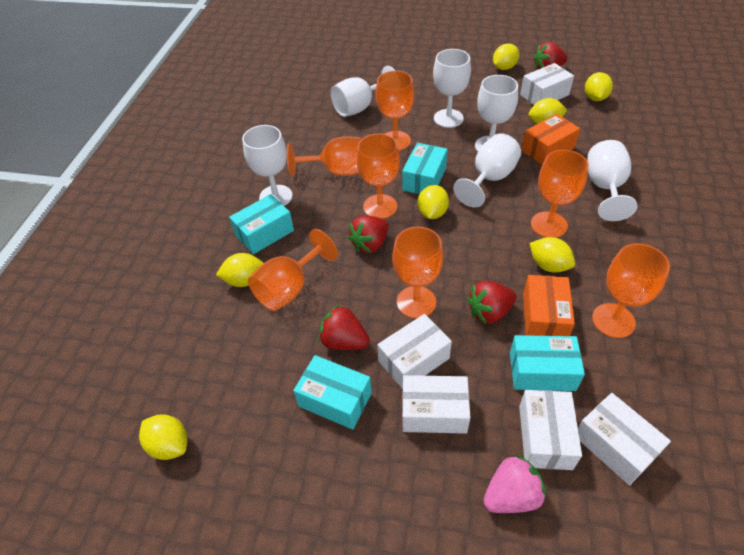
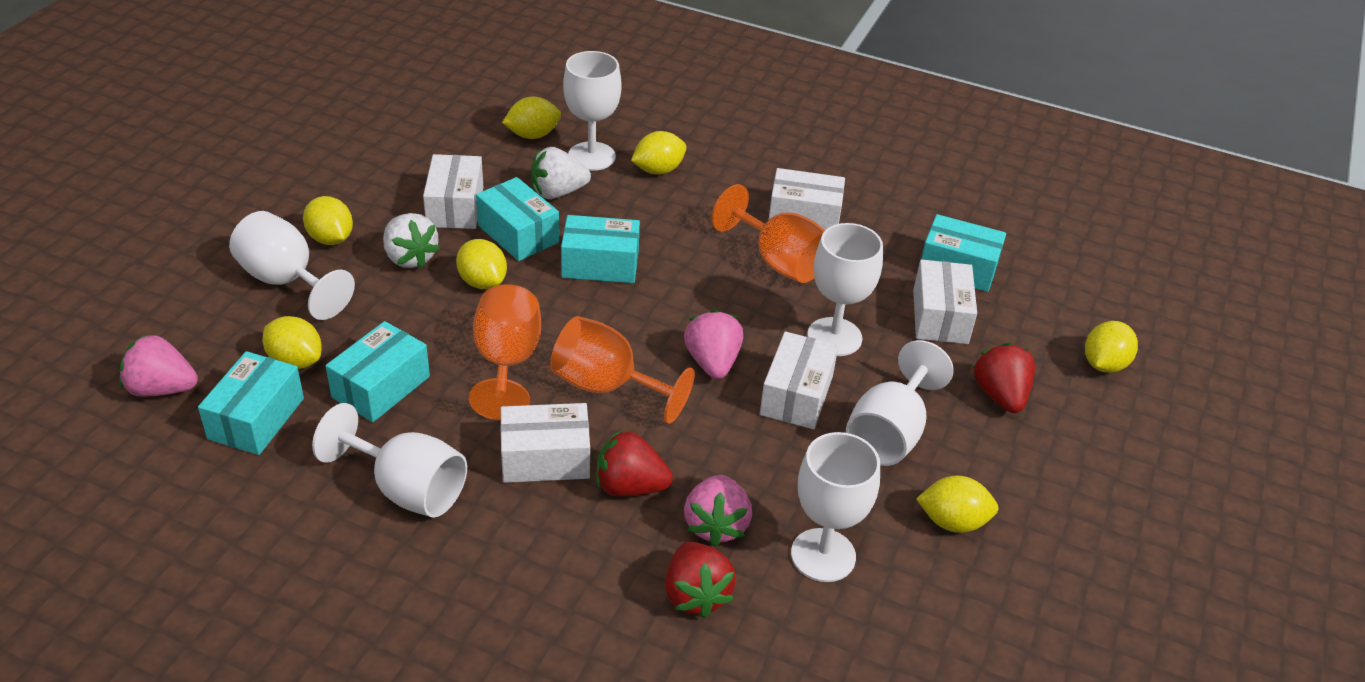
orange box: 2 -> 0
orange goblet: 7 -> 3
pink strawberry: 1 -> 3
red strawberry: 4 -> 3
turquoise box: 4 -> 5
white strawberry: 0 -> 2

